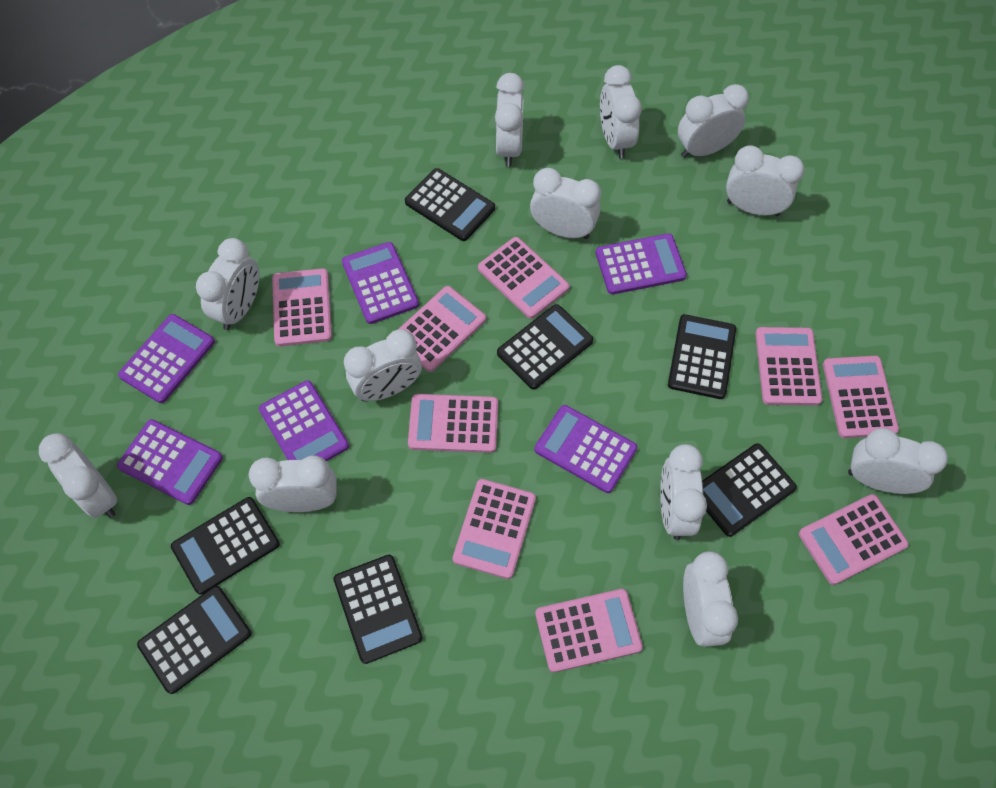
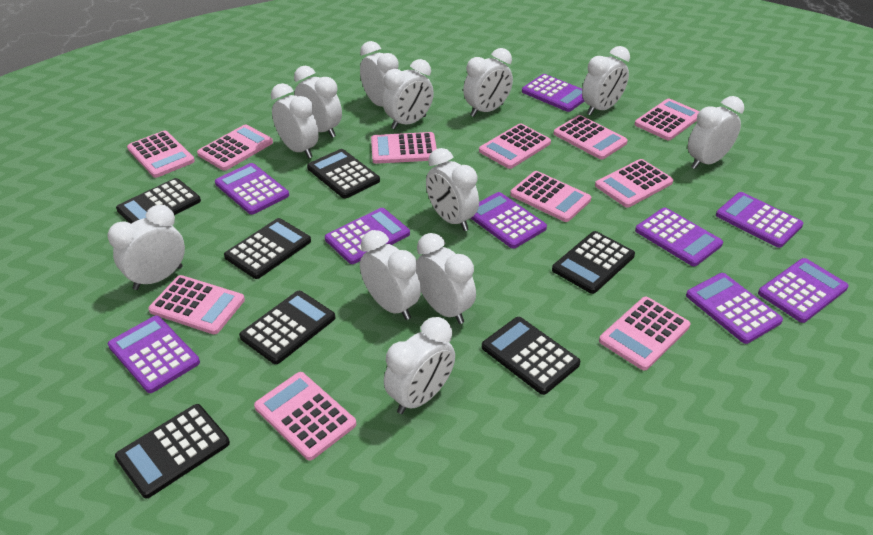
pink calculator: 9 -> 11
purple calculator: 6 -> 9

